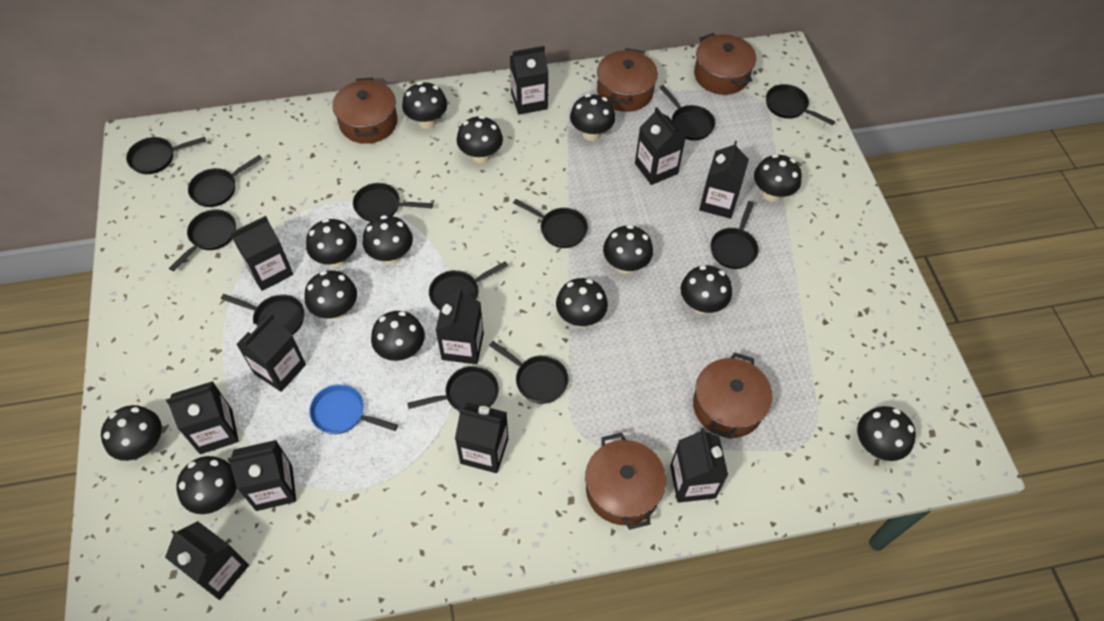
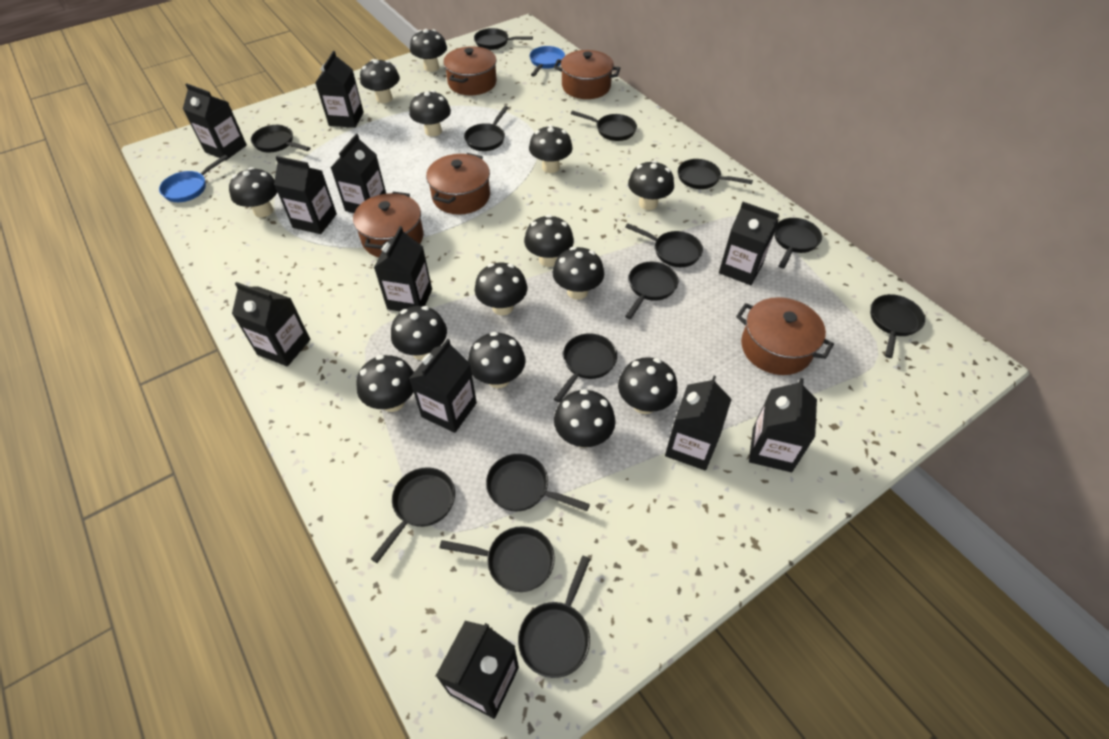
black pan: 12 -> 14
blue pan: 1 -> 2

